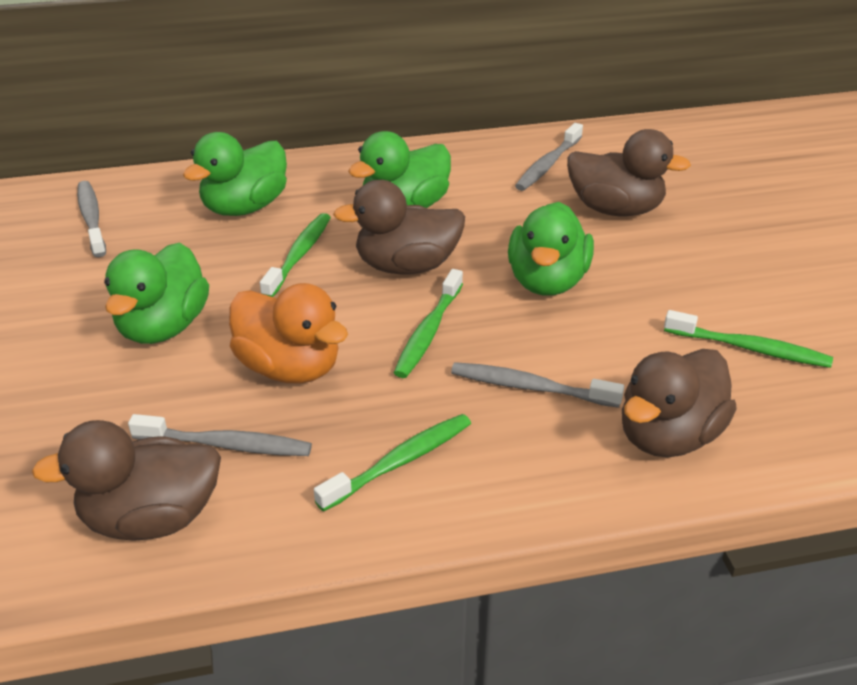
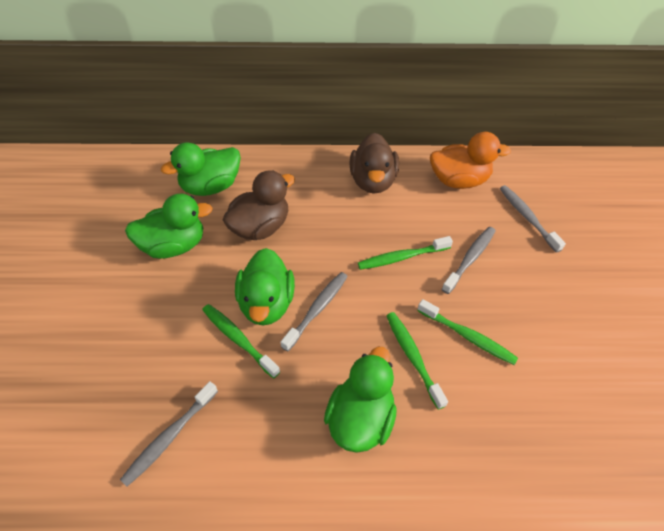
brown duck: 4 -> 2

